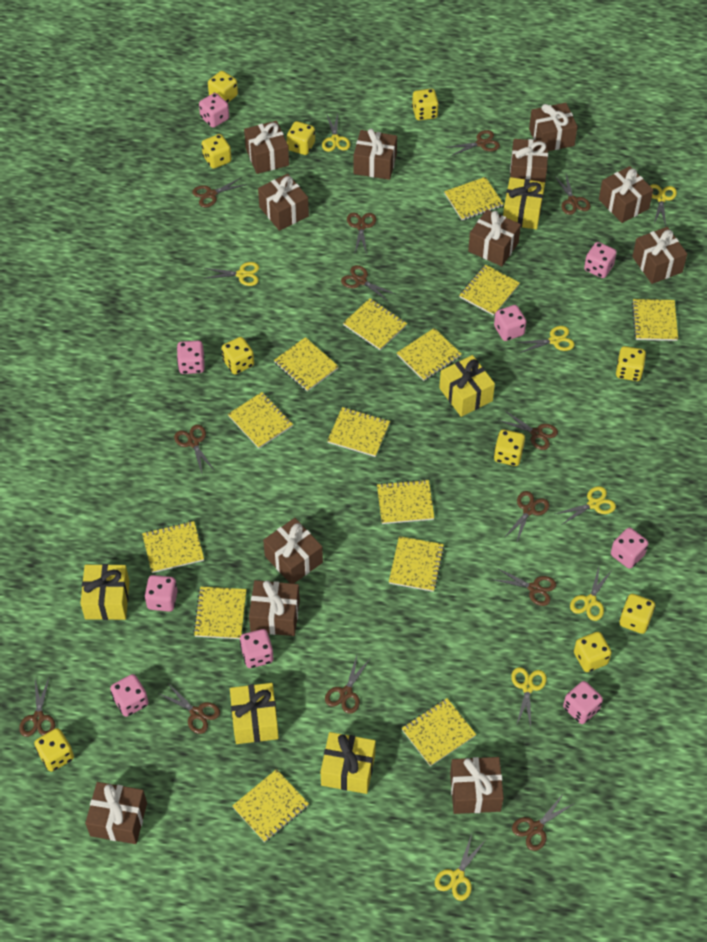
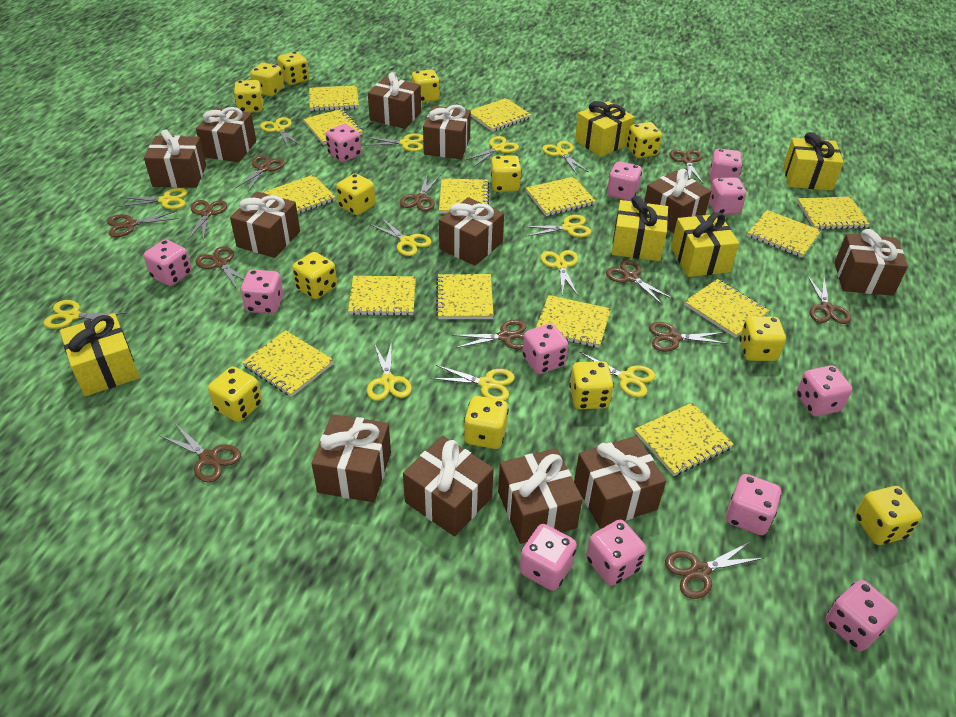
brown scissors: 13 -> 12
pink dice: 9 -> 12
yellow dice: 10 -> 13
yellow scissors: 8 -> 12

